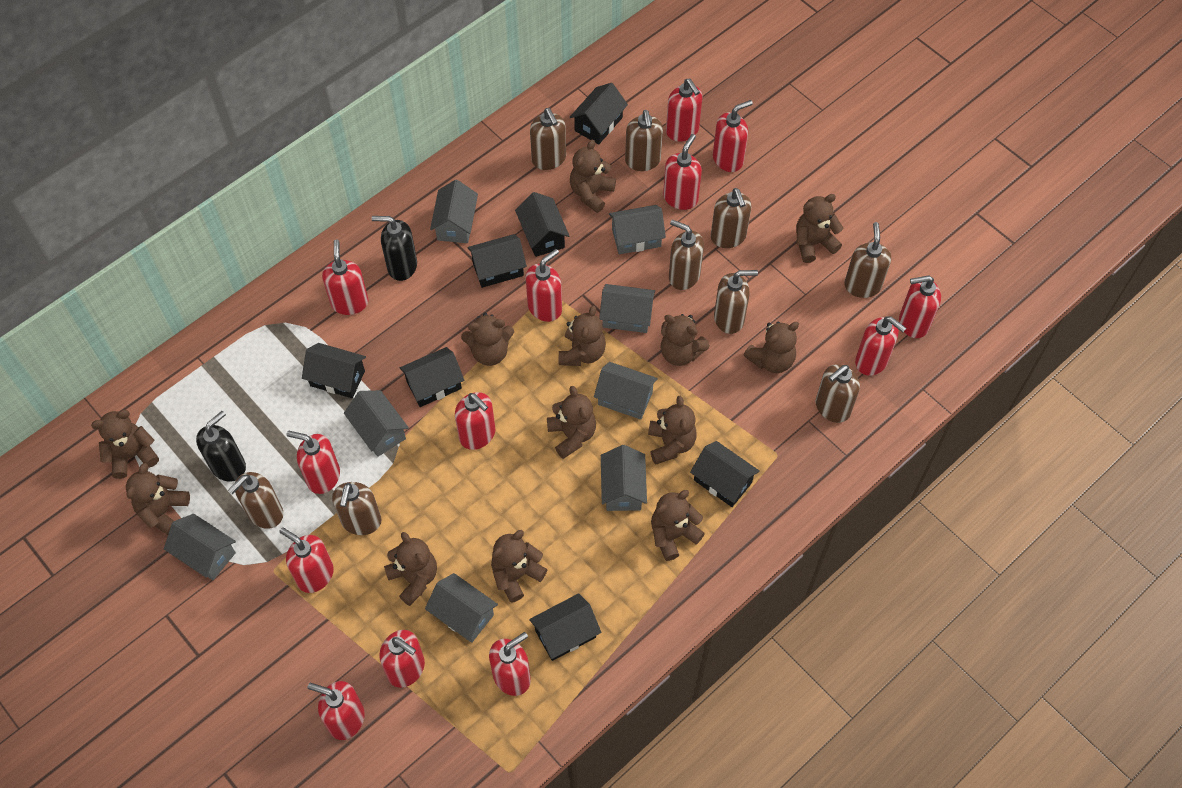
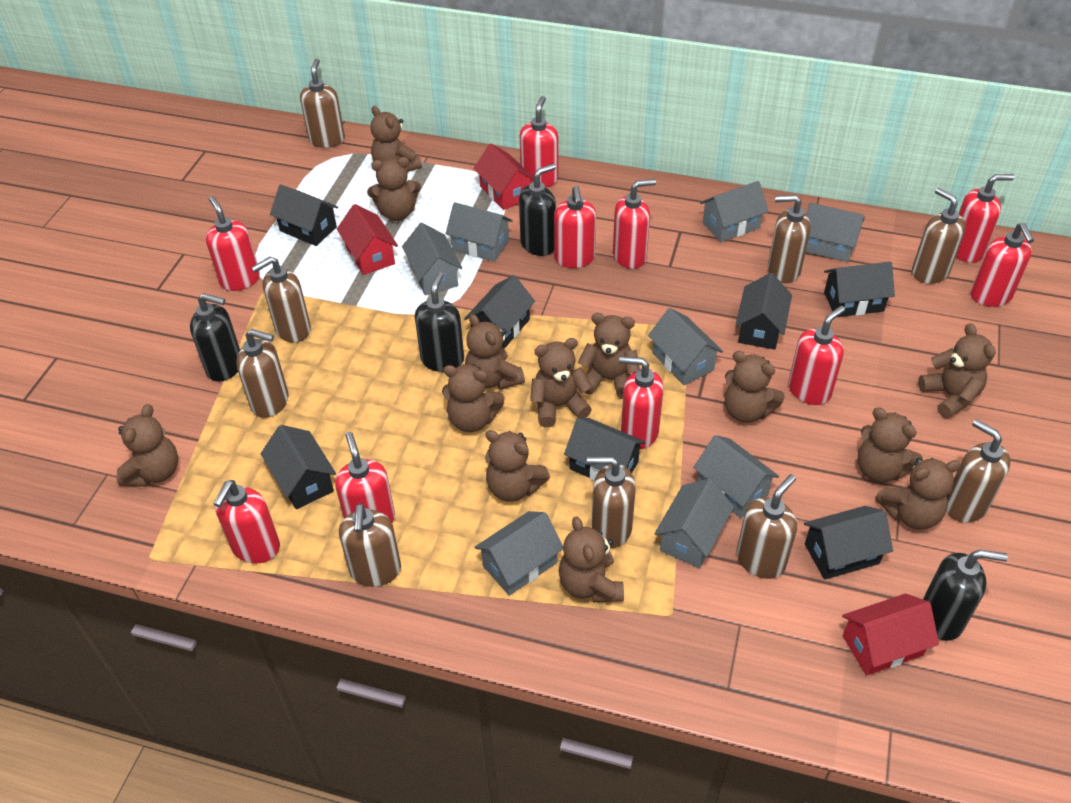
black soap dispenser: 2 -> 4
red house: 0 -> 3
red soap dispenser: 13 -> 10

